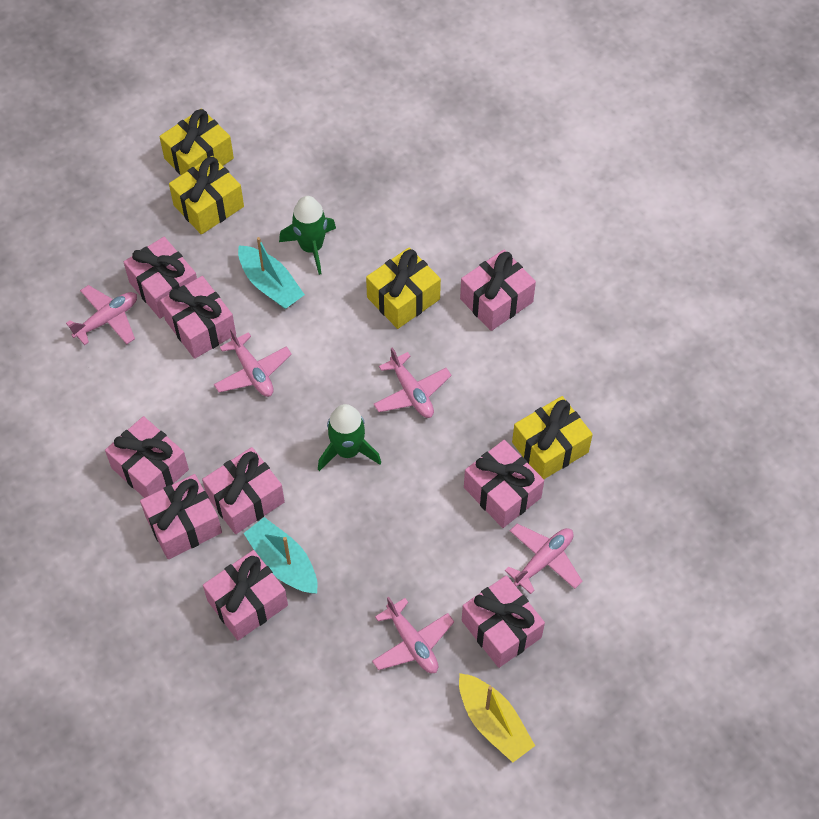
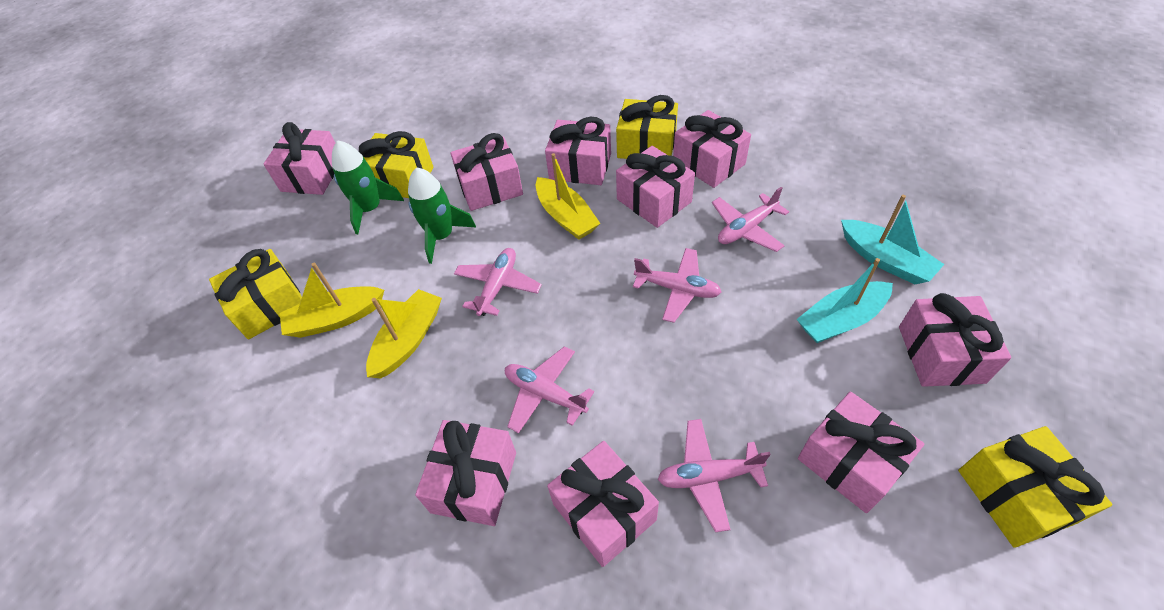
yellow boat: 1 -> 3

